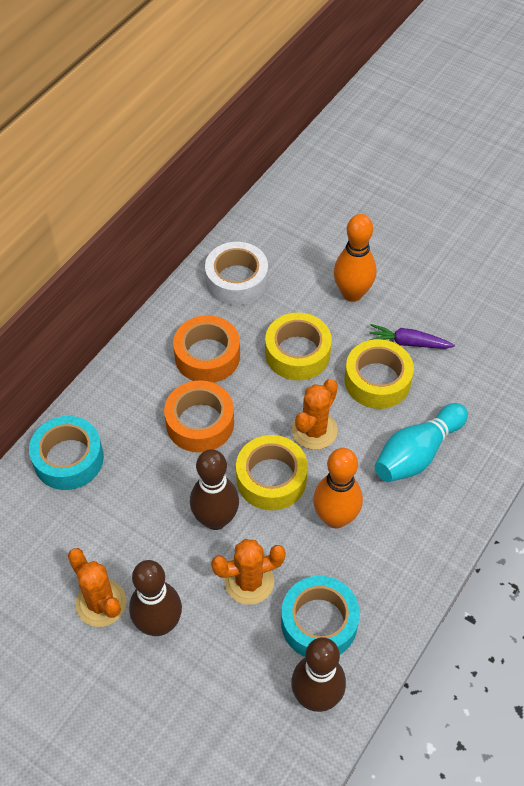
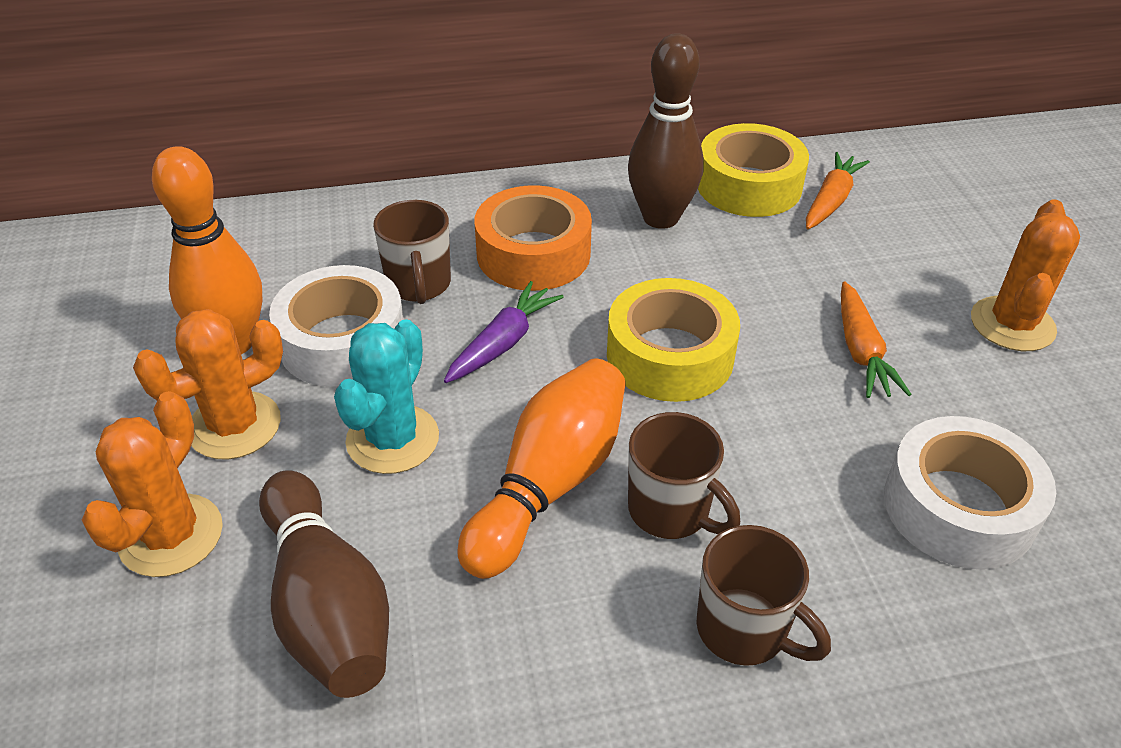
brown bowling pin: 3 -> 2
brown mug: 0 -> 3
orange carrot: 0 -> 2
orange tape: 2 -> 1
turquoise bowling pin: 1 -> 0
turquoise cactus: 0 -> 1
turquoise tape: 2 -> 0
white tape: 1 -> 2
yellow tape: 3 -> 2

